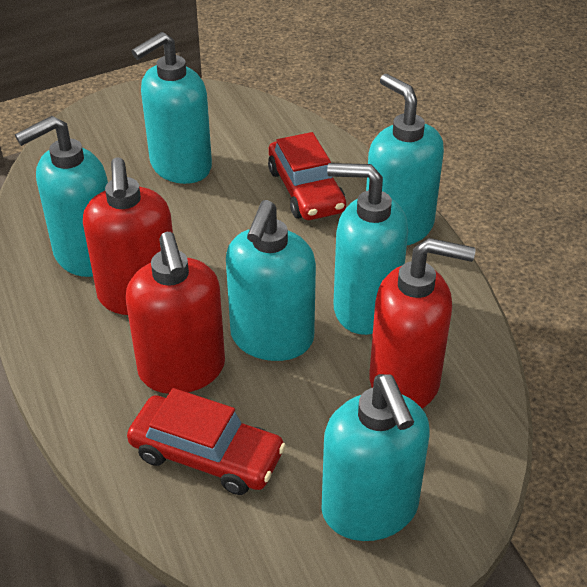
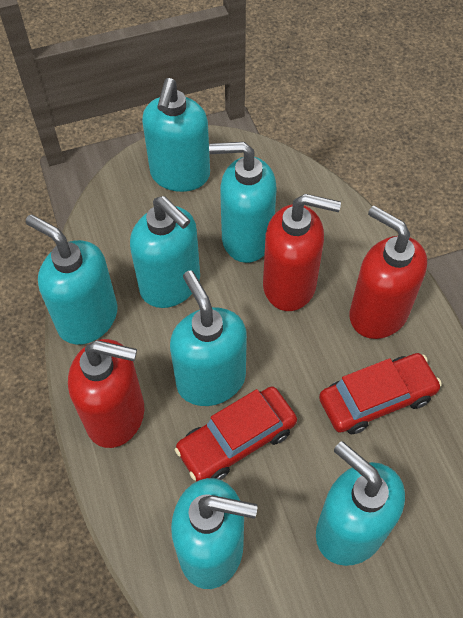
turquoise soap dispenser: 6 -> 7

